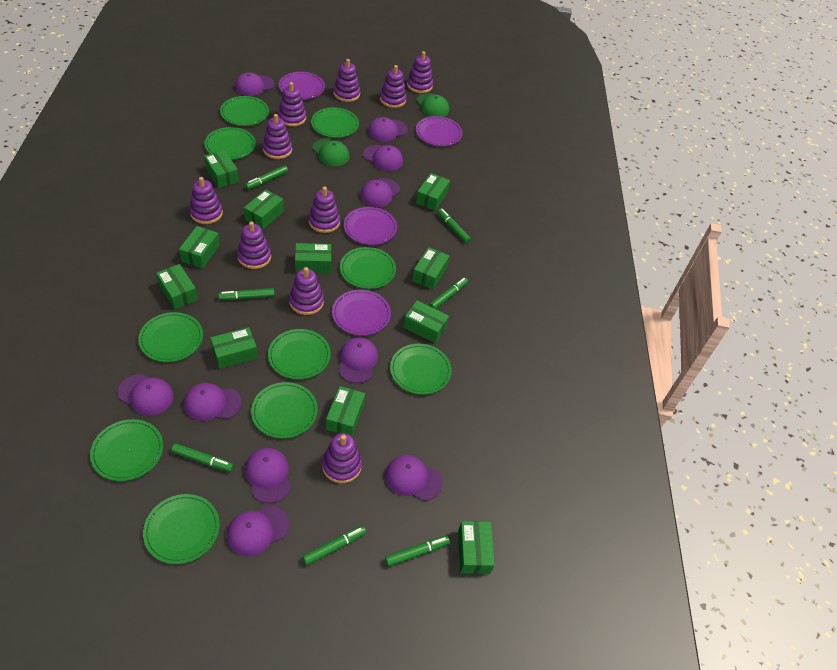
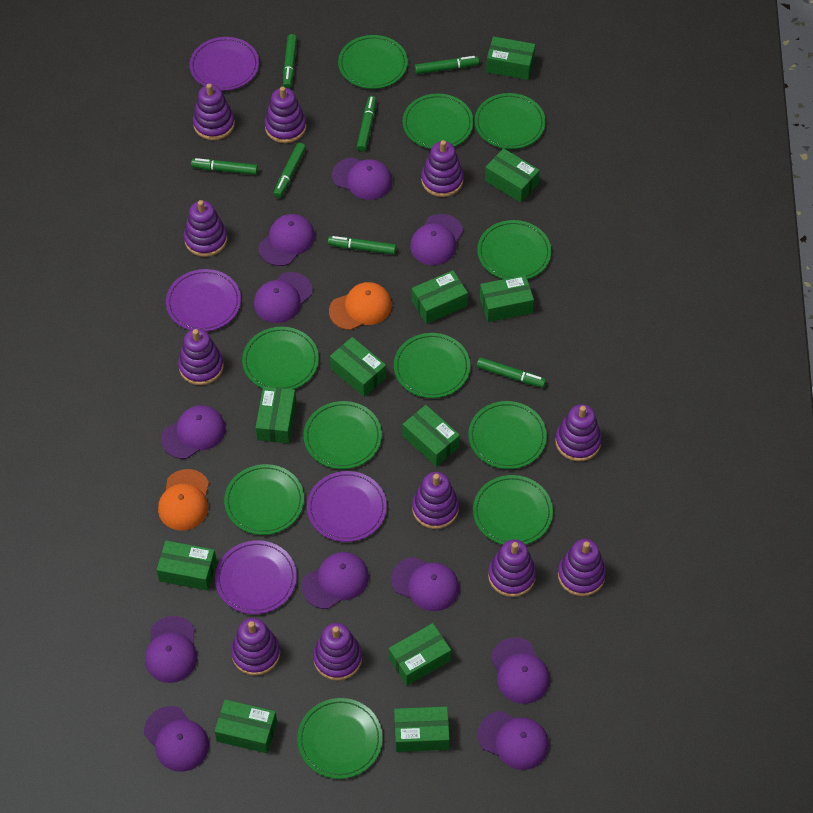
green cap: 2 -> 0
green plate: 10 -> 11
orange cap: 0 -> 2
purple cap: 10 -> 11
purple stacking toy: 10 -> 11

